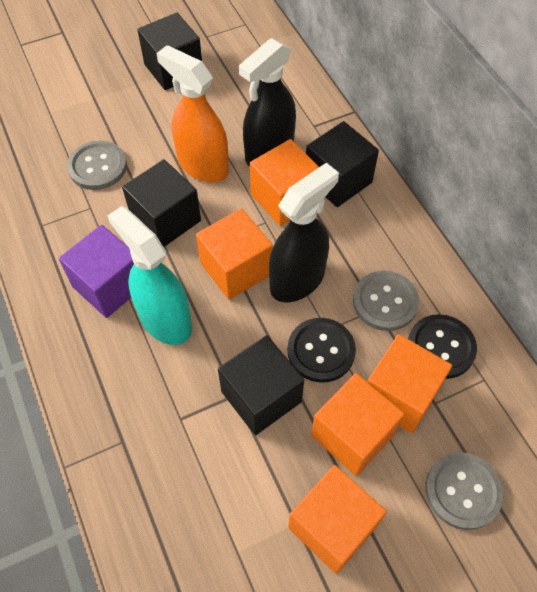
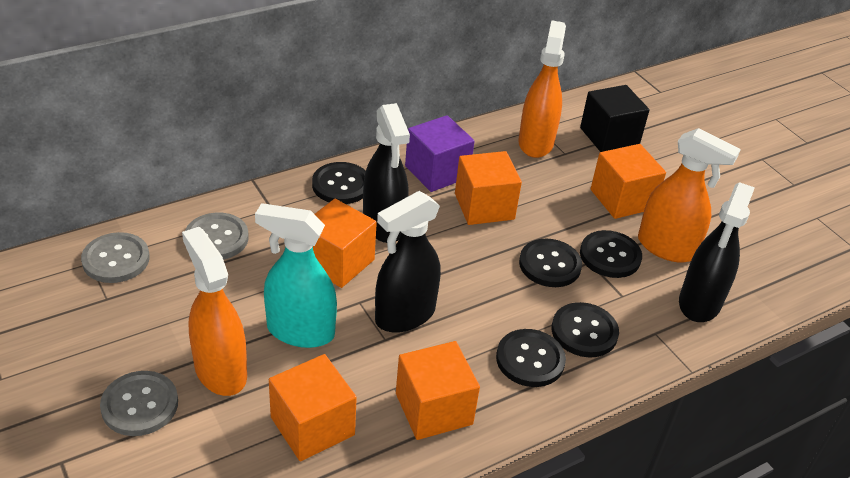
black button: 2 -> 5
black cube: 4 -> 1
black spray bottle: 2 -> 3
orange spray bottle: 1 -> 3

